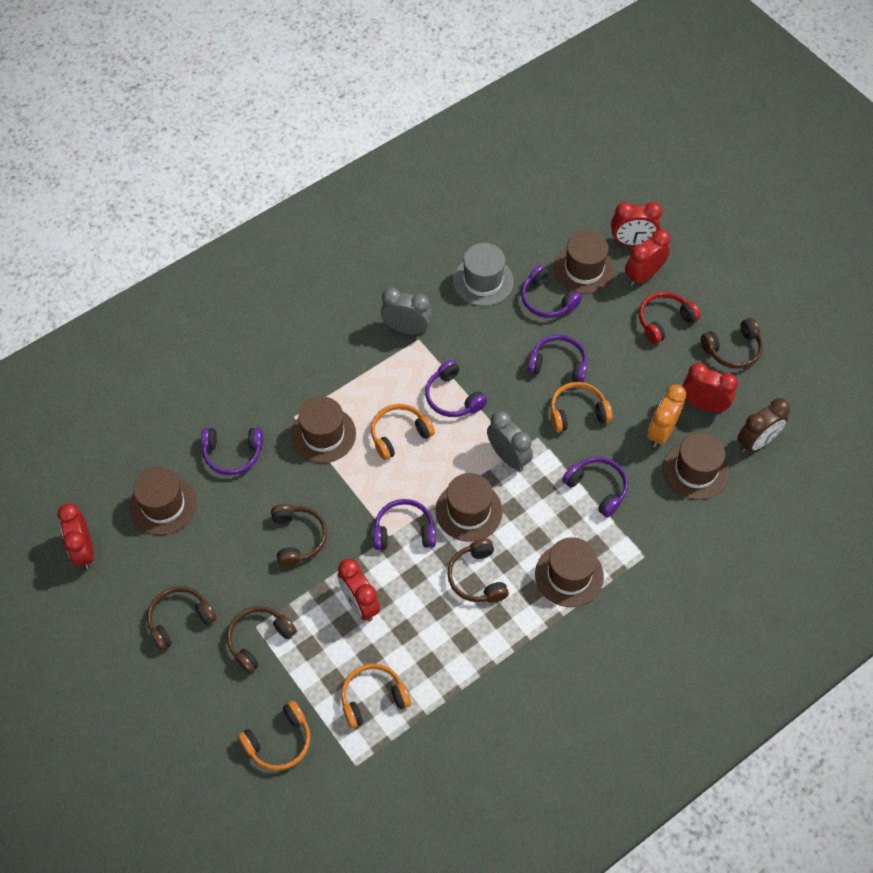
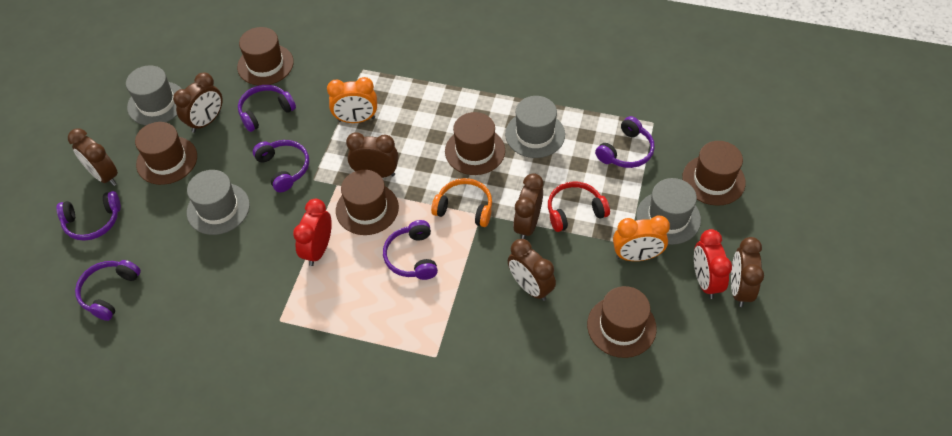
brown clock: 1 -> 6
brown headphones: 5 -> 0
grey clock: 2 -> 0
grey hat: 1 -> 4
orange clock: 1 -> 2
orange headphones: 4 -> 1
red clock: 5 -> 2

